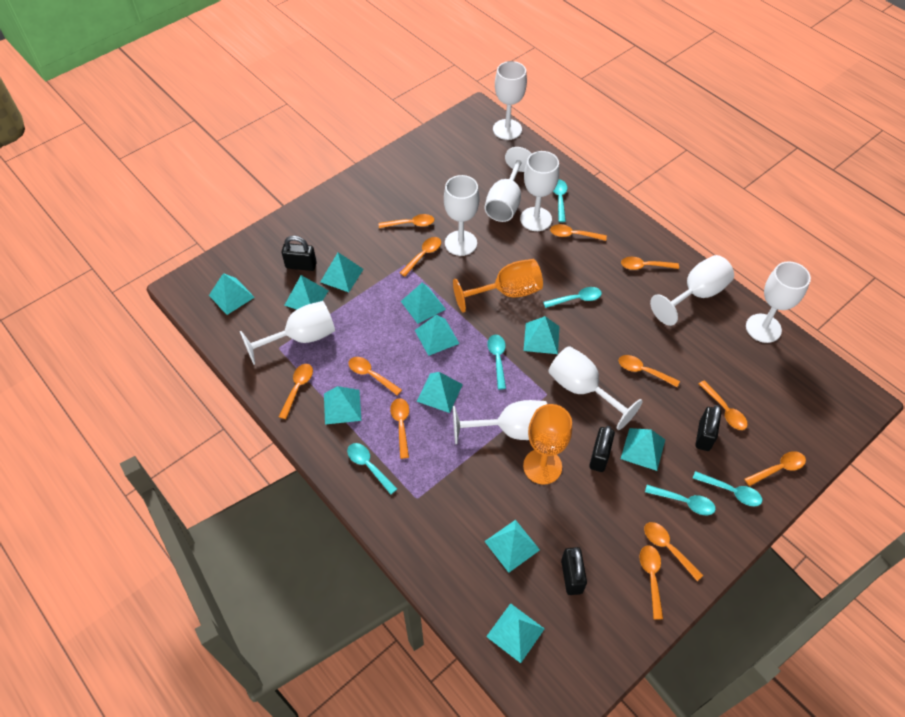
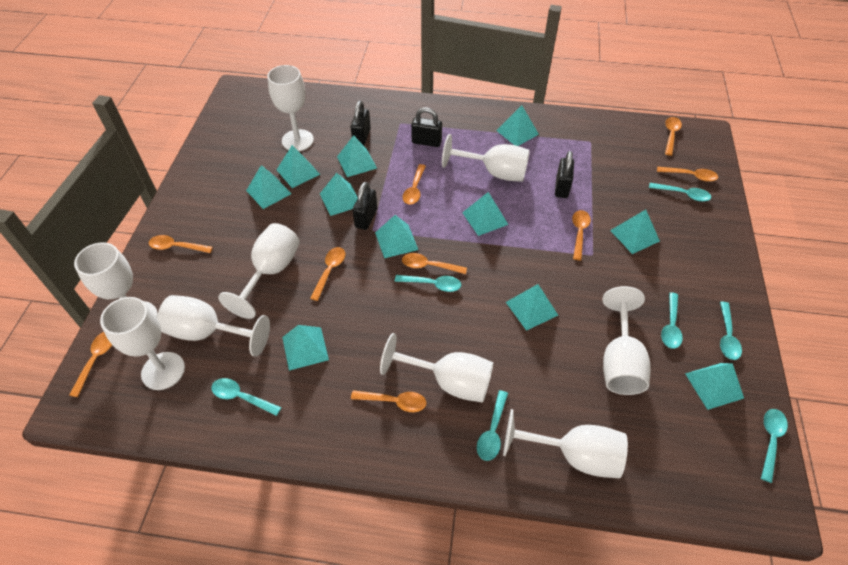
orange goblet: 2 -> 0
orange spoon: 12 -> 9
turquoise spoon: 6 -> 7

